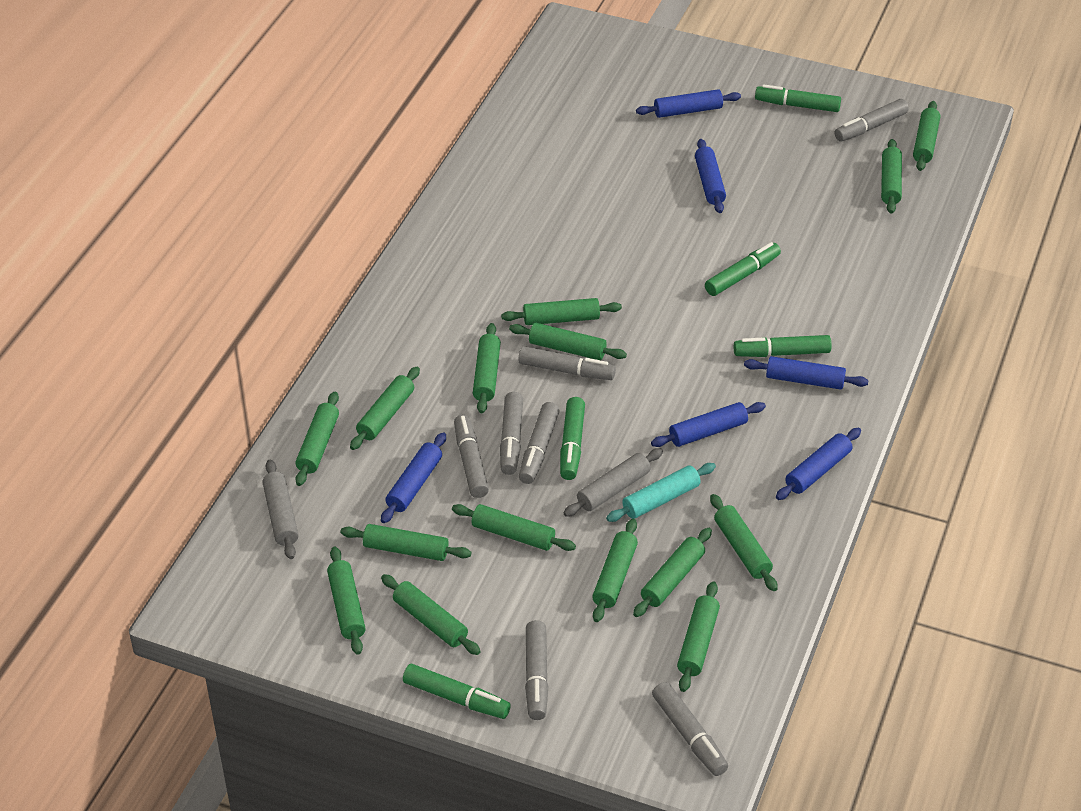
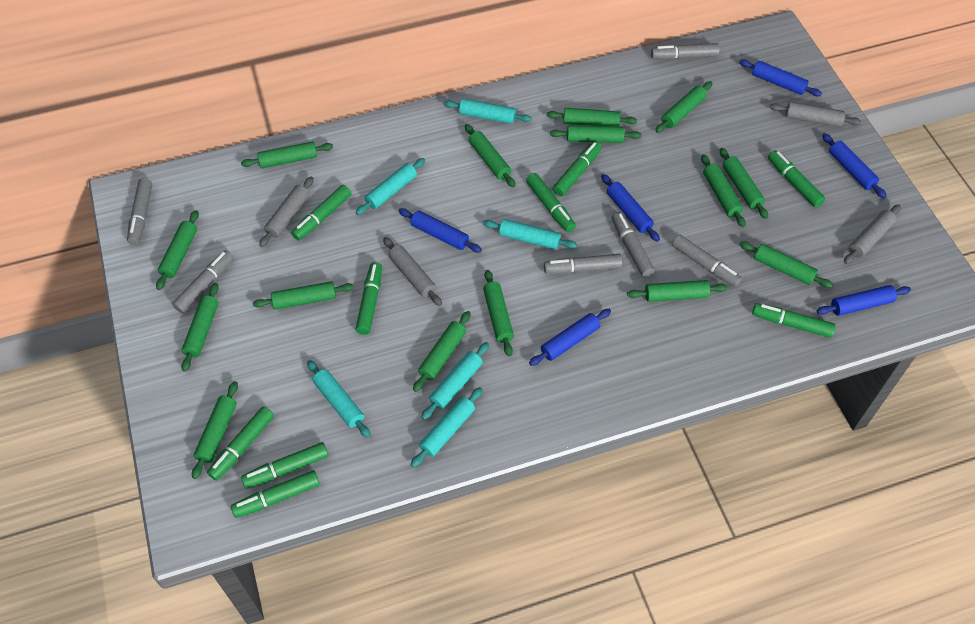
green marker: 5 -> 9
grey marker: 7 -> 6
grey rolling pin: 2 -> 4
turquoise rolling pin: 1 -> 6

